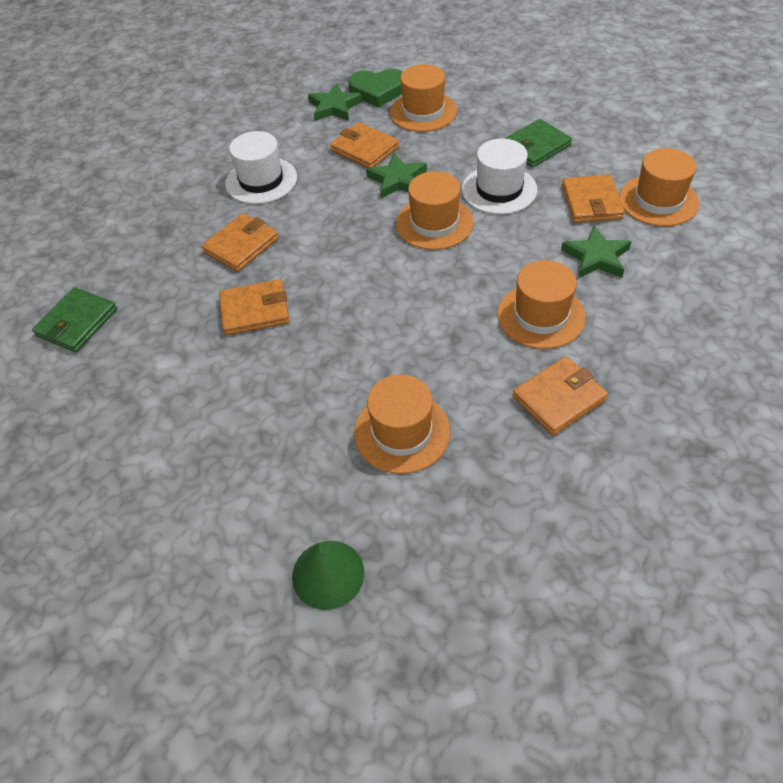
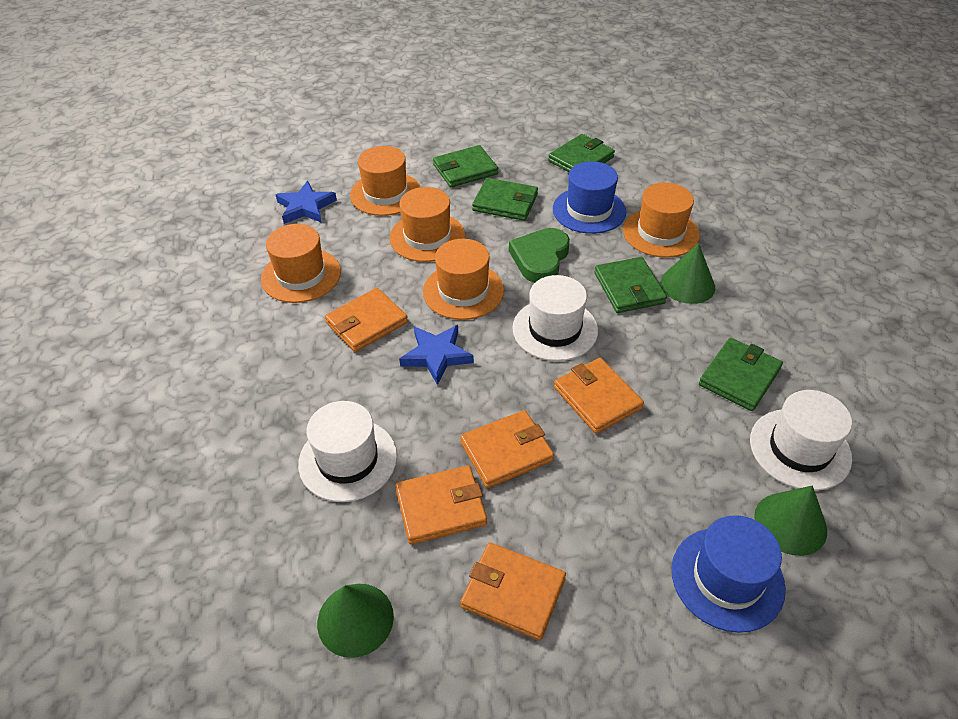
blue hat: 0 -> 2
blue star: 0 -> 2
green cone: 1 -> 3
green star: 3 -> 0
green wallet: 2 -> 5
white hat: 2 -> 3

